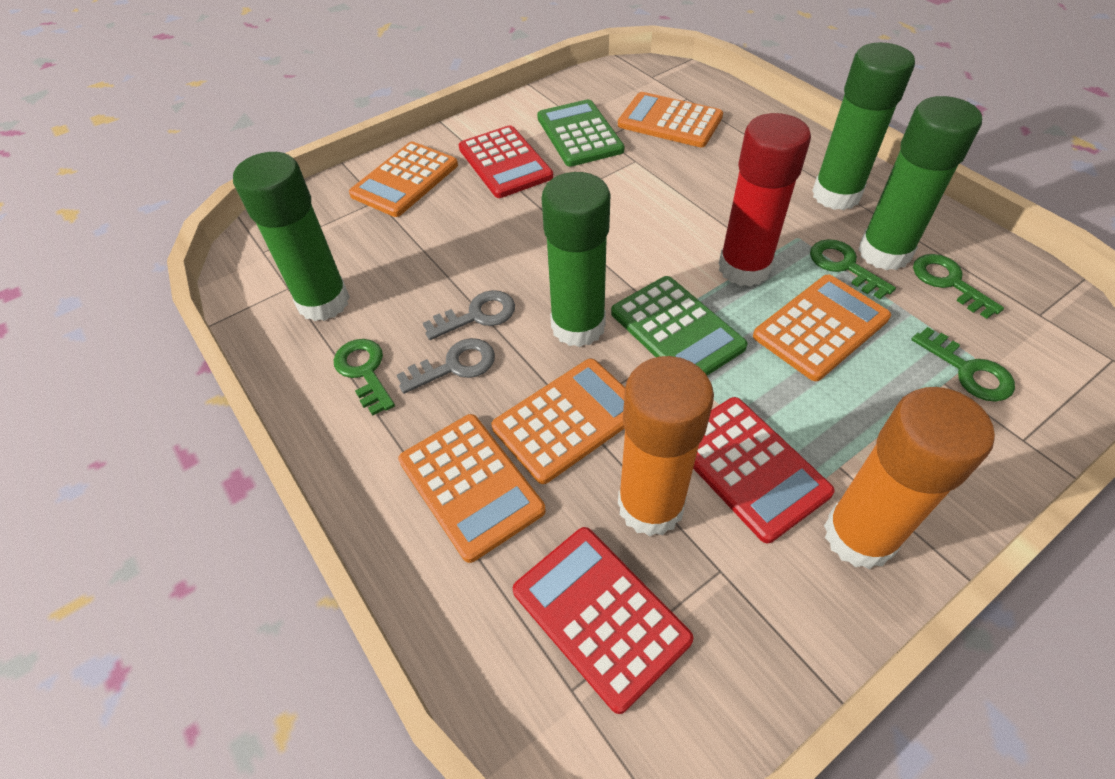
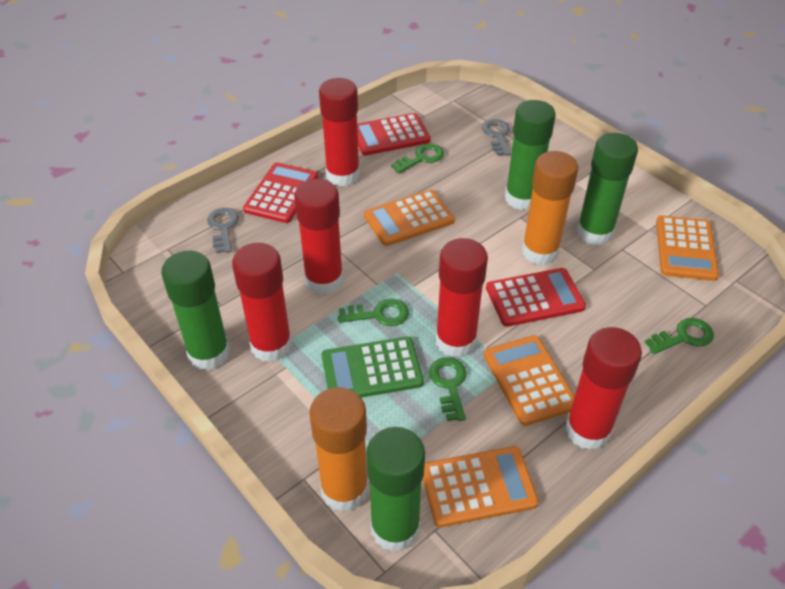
green calculator: 2 -> 1
orange calculator: 5 -> 4
red glue stick: 1 -> 5

